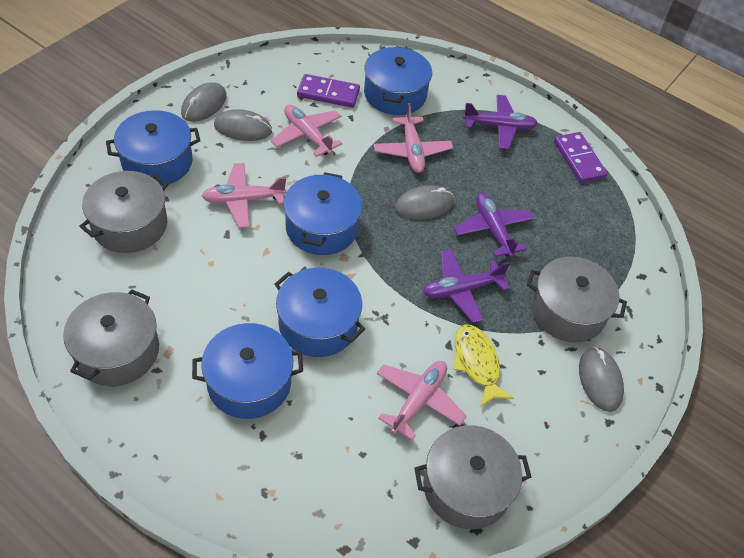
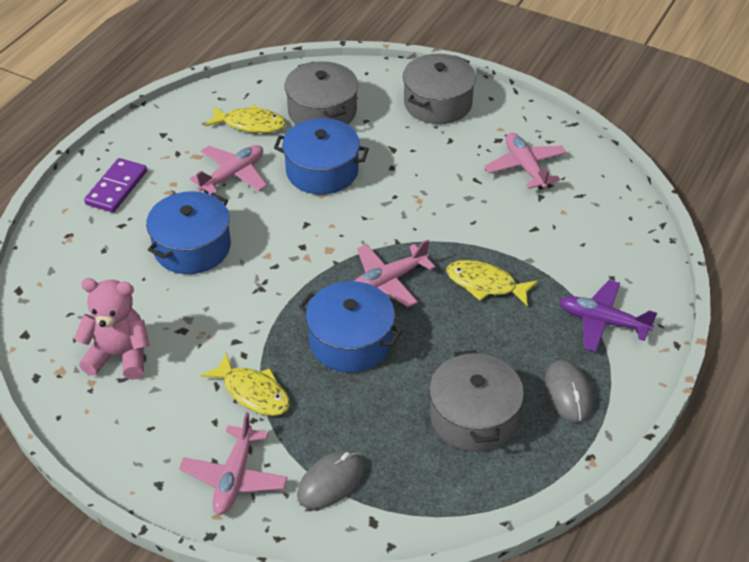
blue pot: 5 -> 3
grey mouse: 4 -> 2
grey pot: 4 -> 3
pink teddy bear: 0 -> 1
purple domino: 2 -> 1
purple plane: 3 -> 1
yellow fish: 1 -> 3

